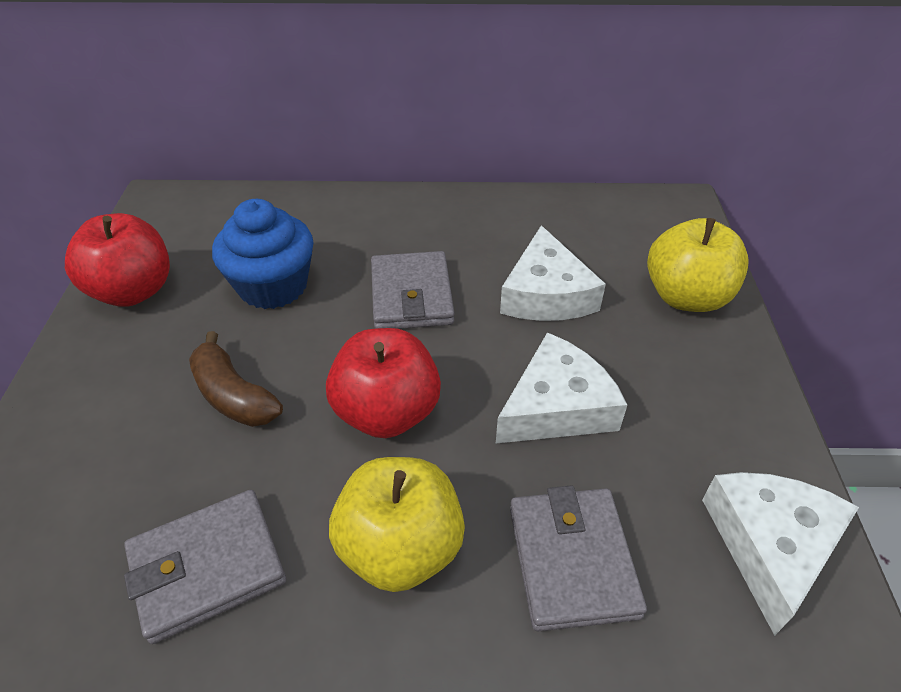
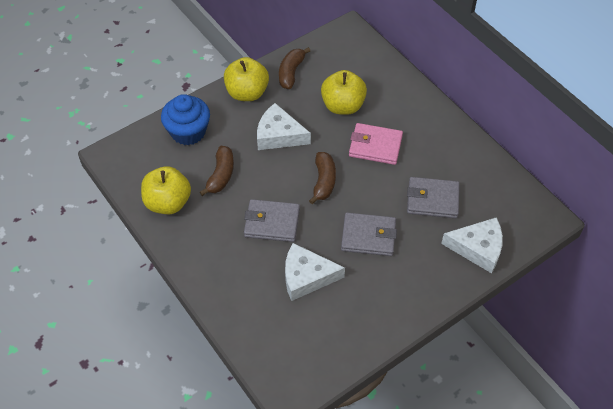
brown banana: 1 -> 3
pink wallet: 0 -> 1
red apple: 2 -> 0
yellow apple: 2 -> 3

